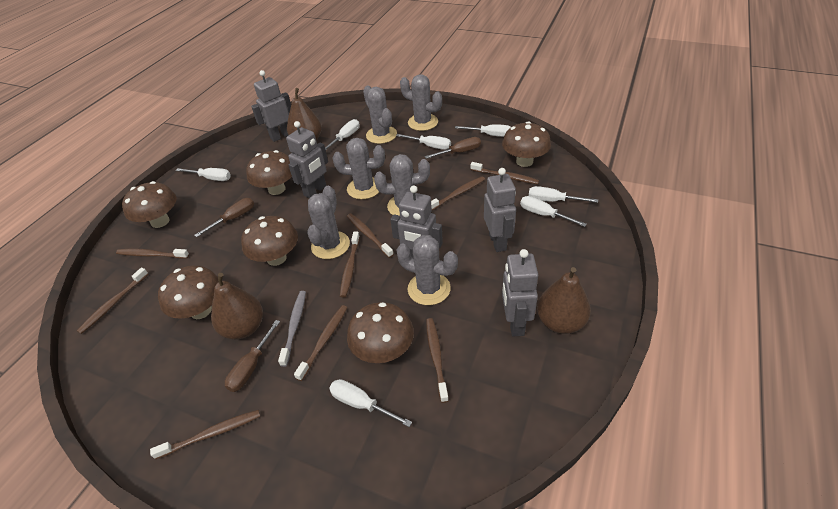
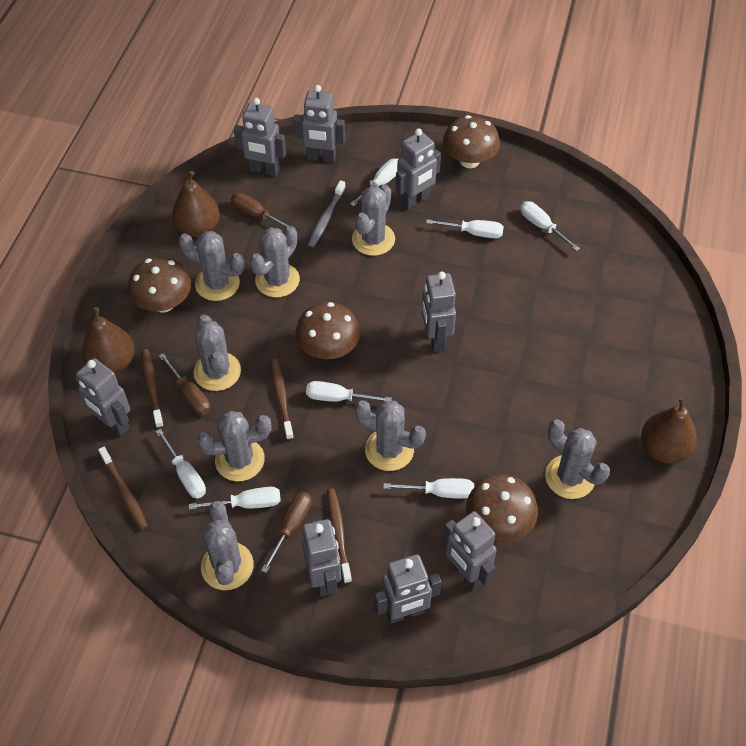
brown mushroom: 6 -> 4
brown toothbrush: 9 -> 4
grey cactus: 6 -> 8
grey robot: 5 -> 8

